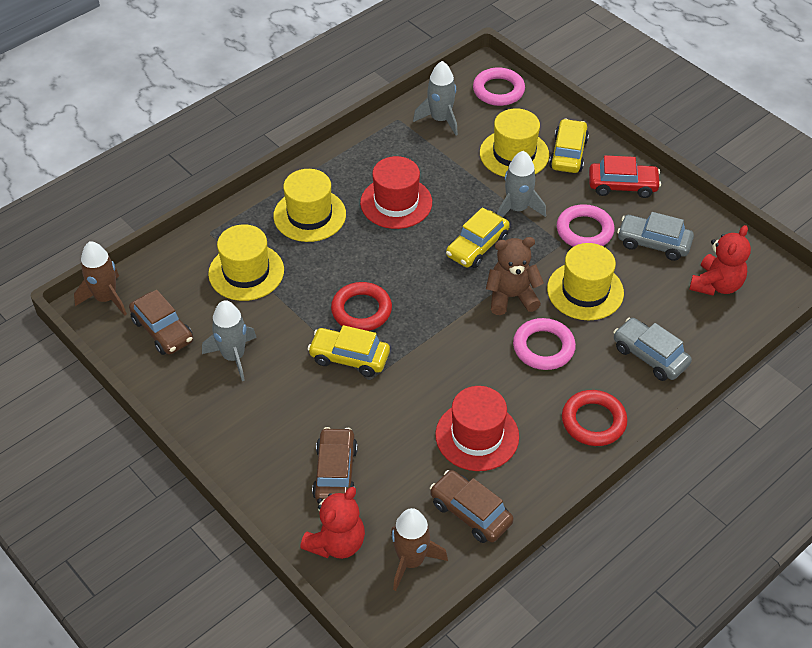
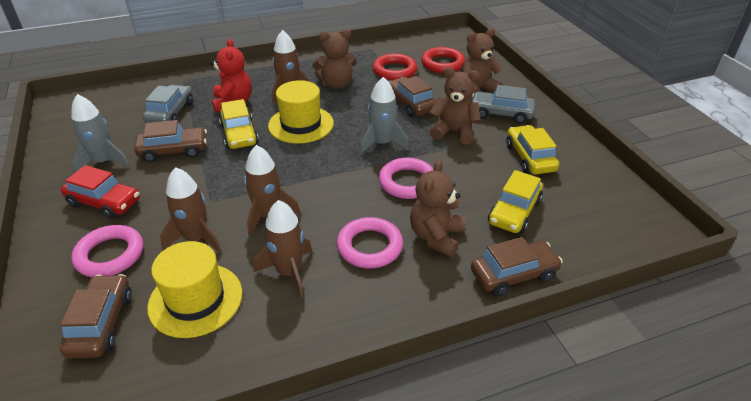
brown car: 3 -> 4
brown rocket: 2 -> 4
brown teddy bear: 1 -> 4
grey rocket: 3 -> 2
red hat: 2 -> 0
red teddy bear: 2 -> 1
yellow hat: 4 -> 2

